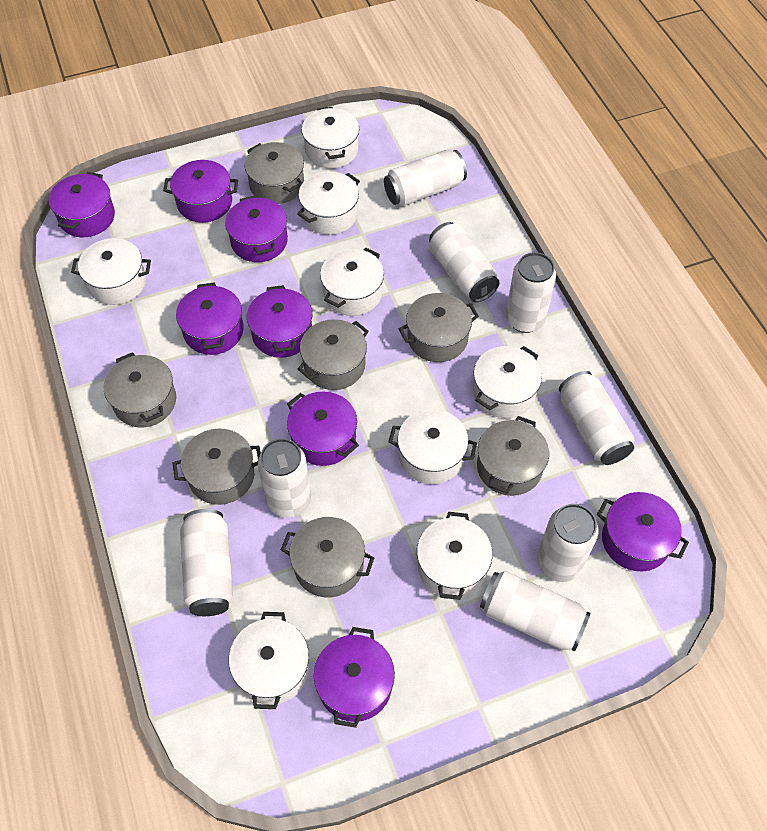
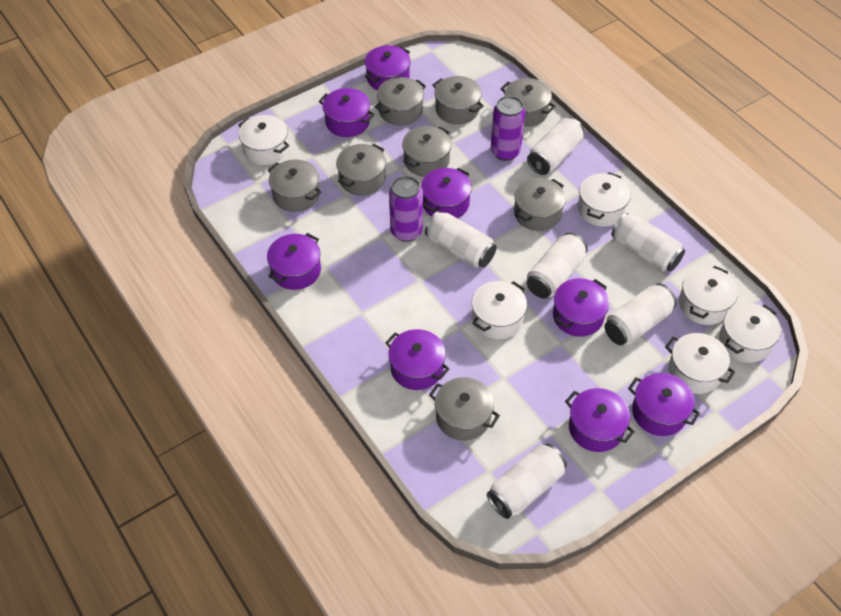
grey pot: 7 -> 8
purple can: 0 -> 2
white can: 8 -> 6
white pot: 8 -> 6

